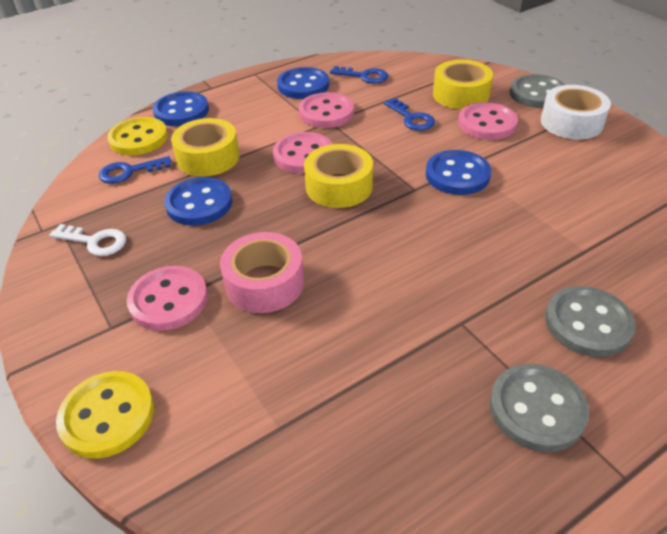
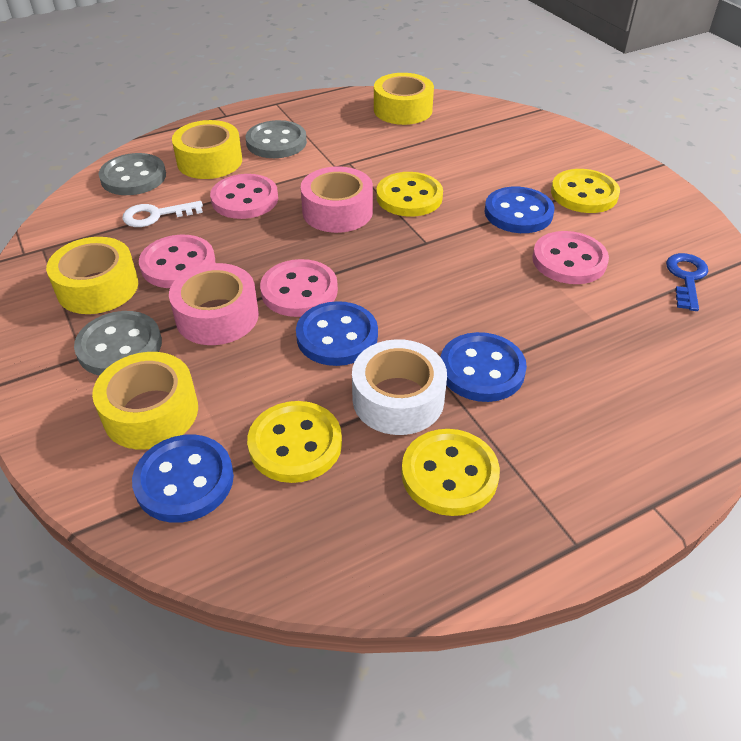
blue key: 3 -> 1
pink tape: 1 -> 2
yellow button: 2 -> 4
yellow tape: 3 -> 4

